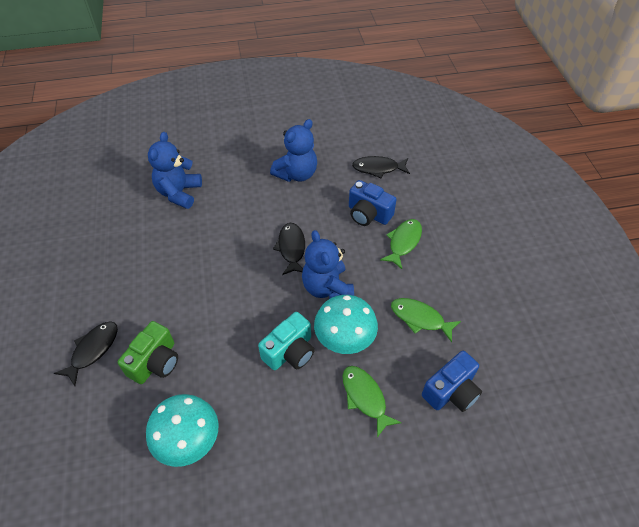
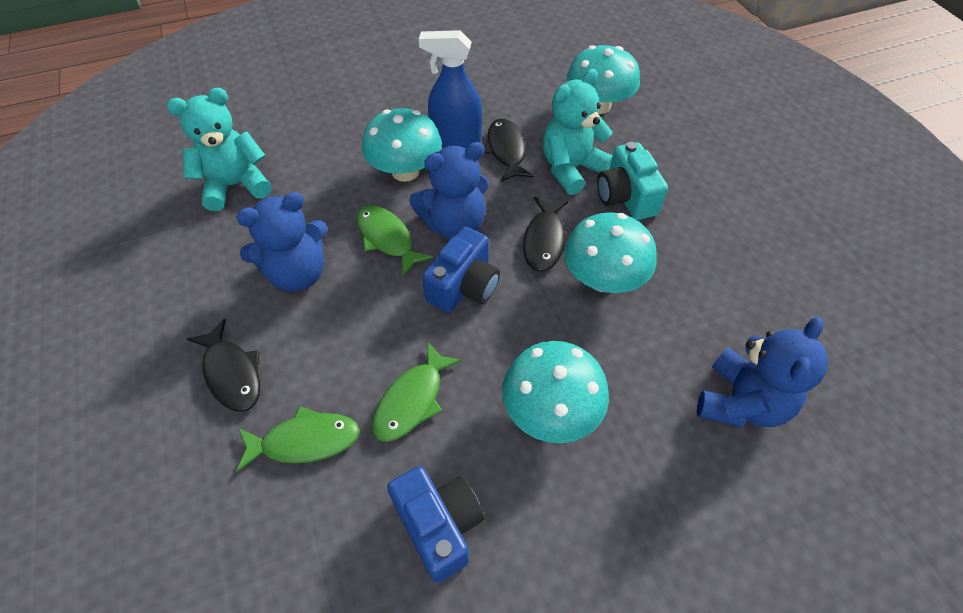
blue spray bottle: 0 -> 1
green camera: 1 -> 0
turquoise mushroom: 2 -> 4
turquoise teddy bear: 0 -> 2

